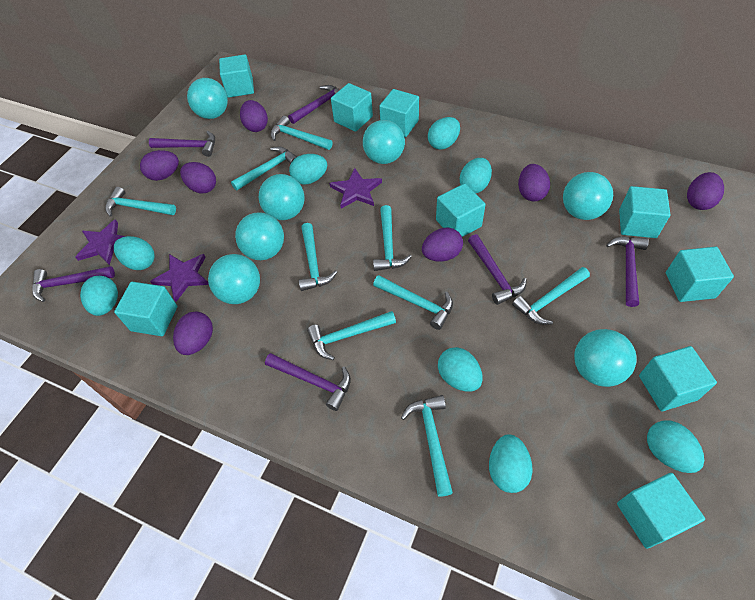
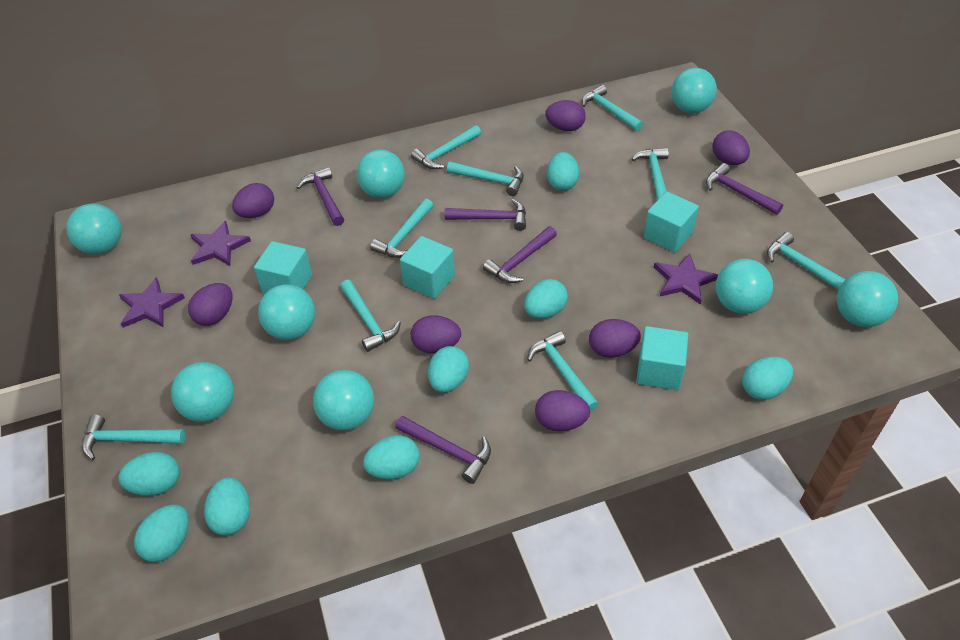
purple hammer: 6 -> 5
turquoise ball: 7 -> 8
turquoise cube: 9 -> 4

